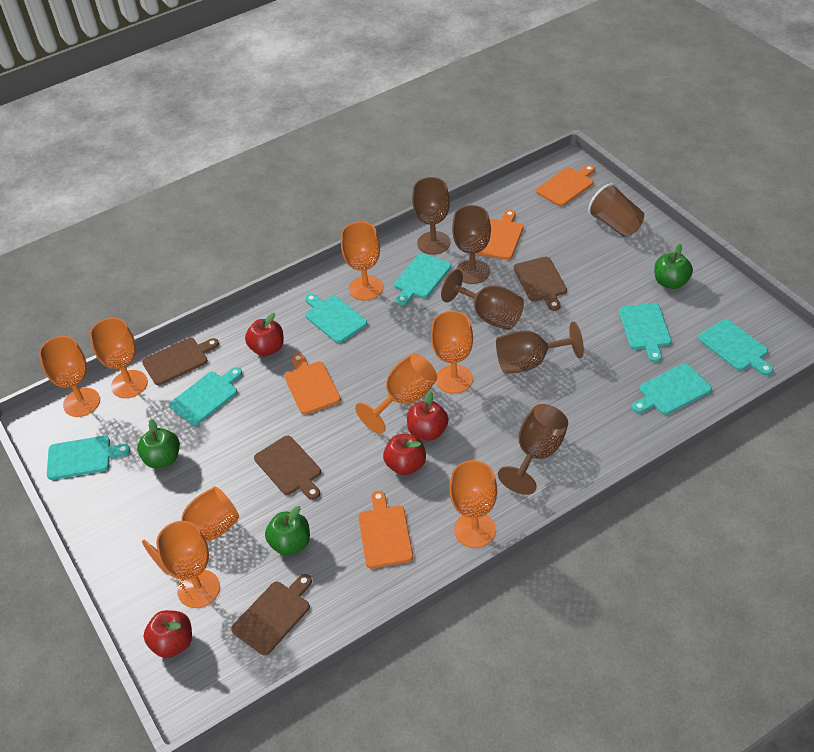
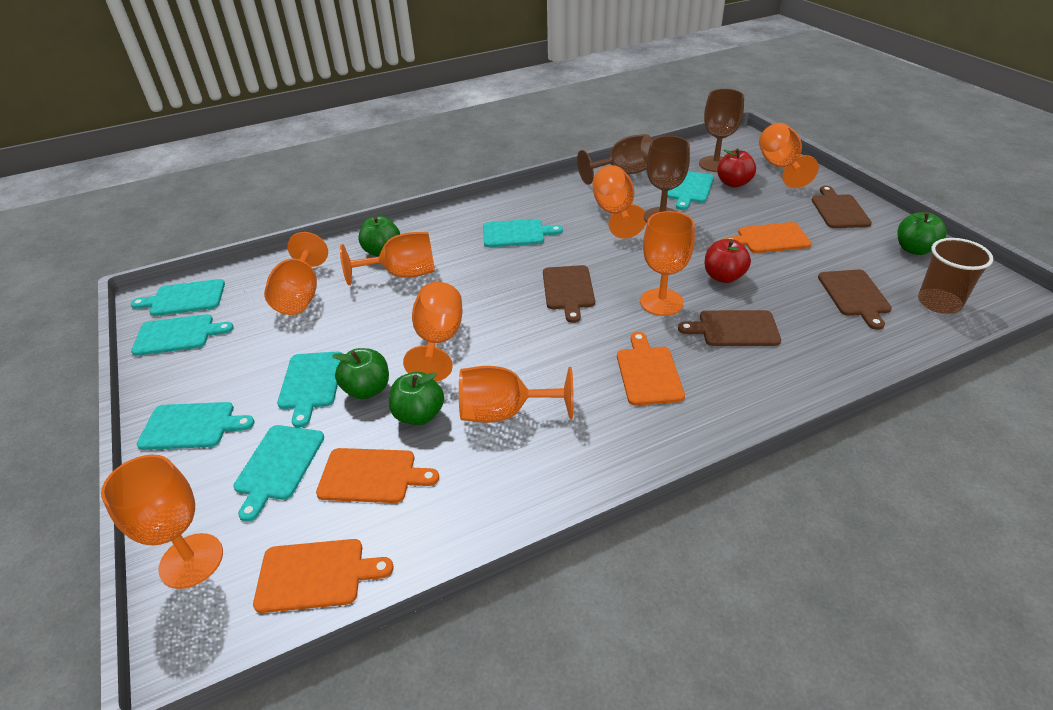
brown goblet: 5 -> 3
green apple: 3 -> 4
red apple: 4 -> 2

